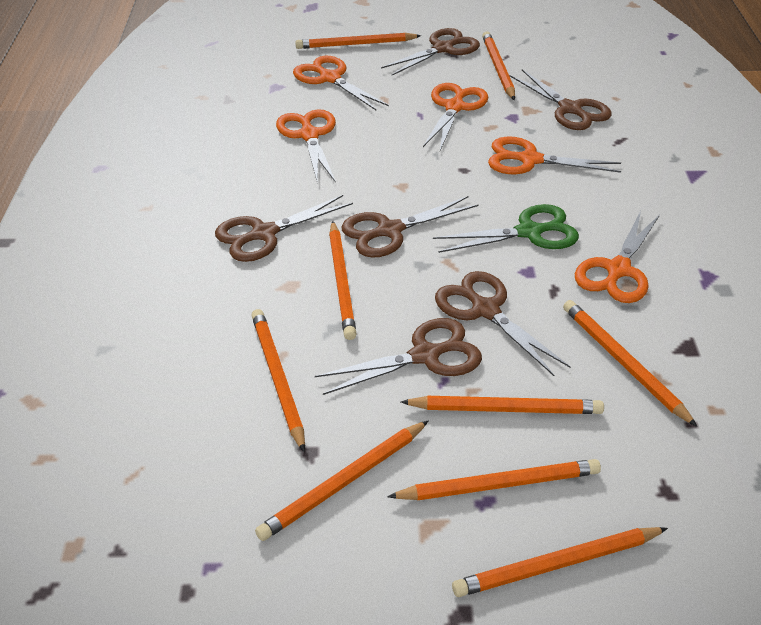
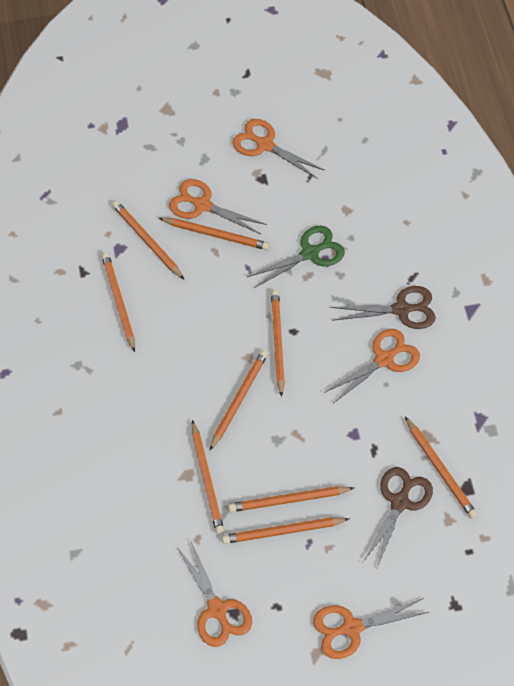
brown scissors: 6 -> 2

